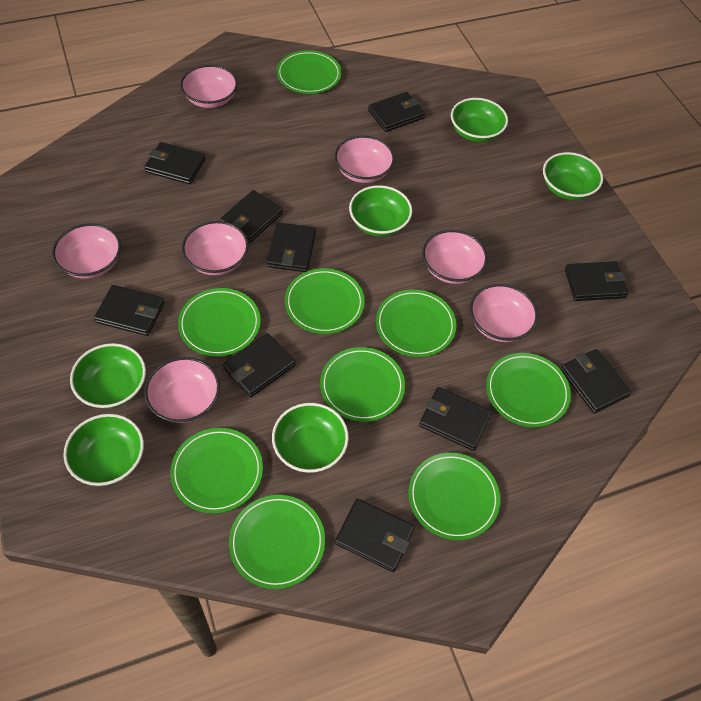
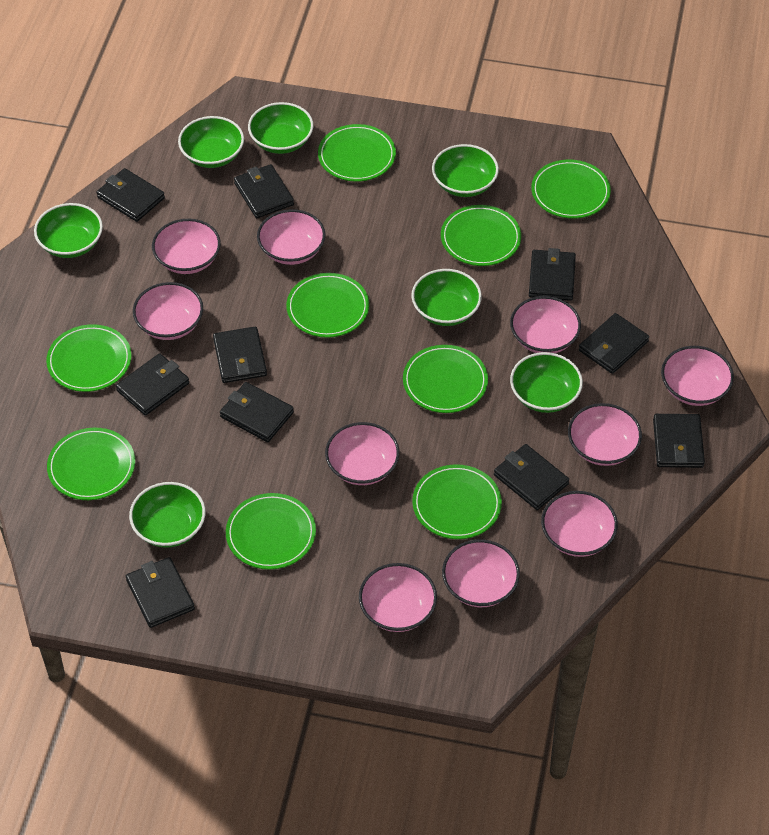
green bowl: 6 -> 7
pink bowl: 7 -> 10

